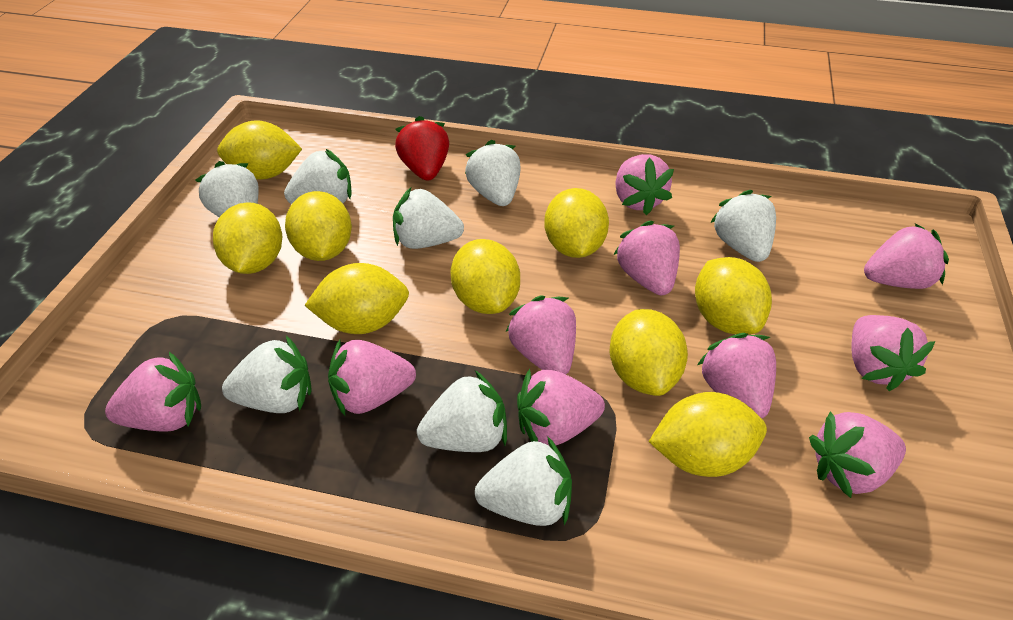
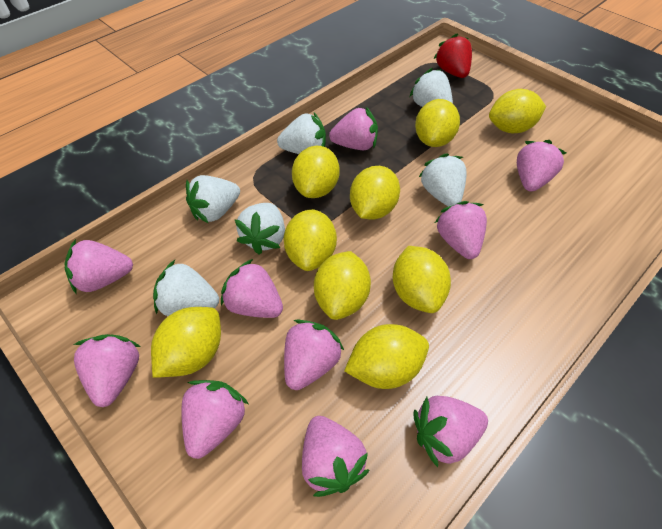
white strawberry: 8 -> 6

